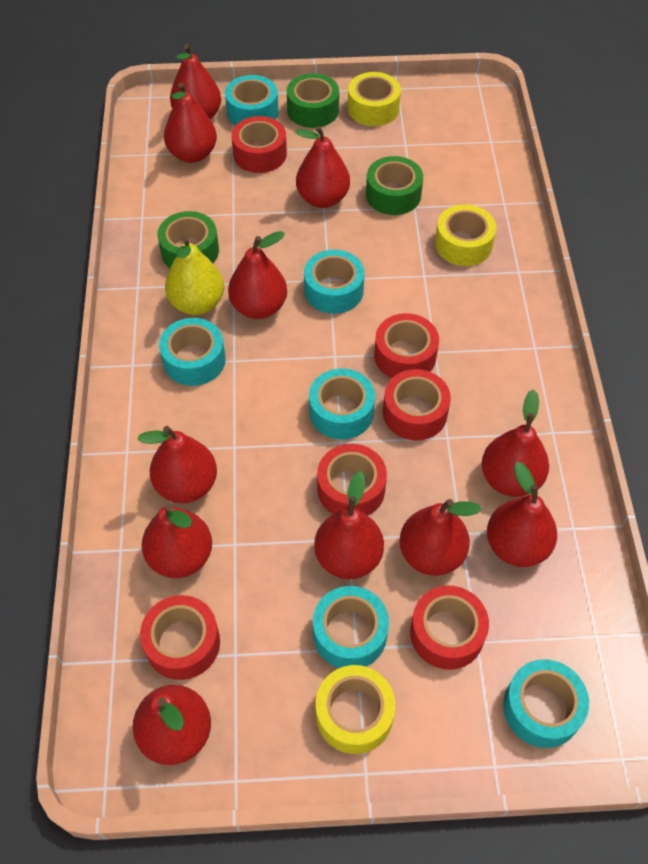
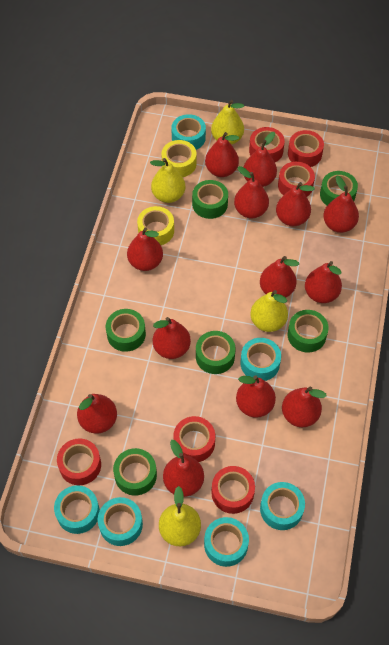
green tape: 3 -> 6
red pear: 11 -> 13
yellow pear: 1 -> 4
yellow tape: 3 -> 2

